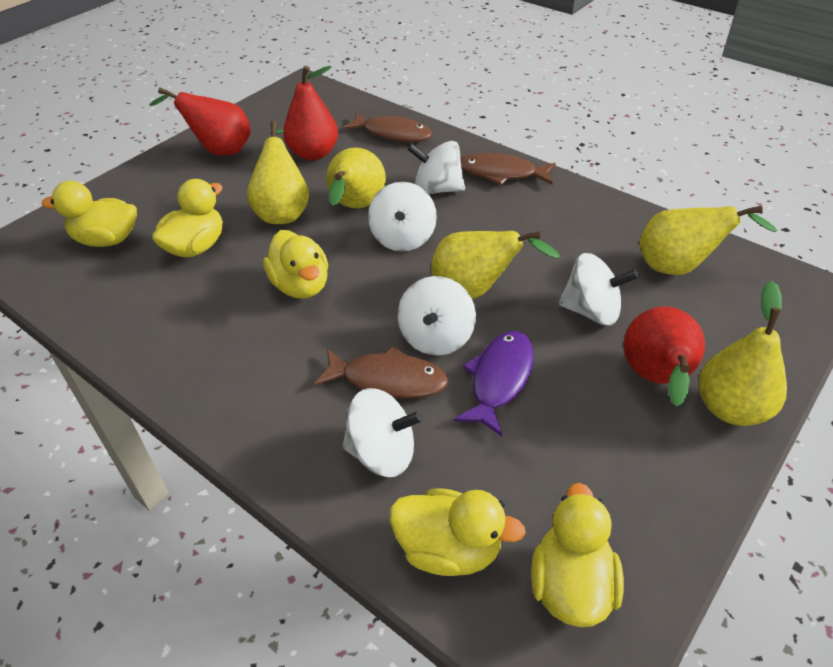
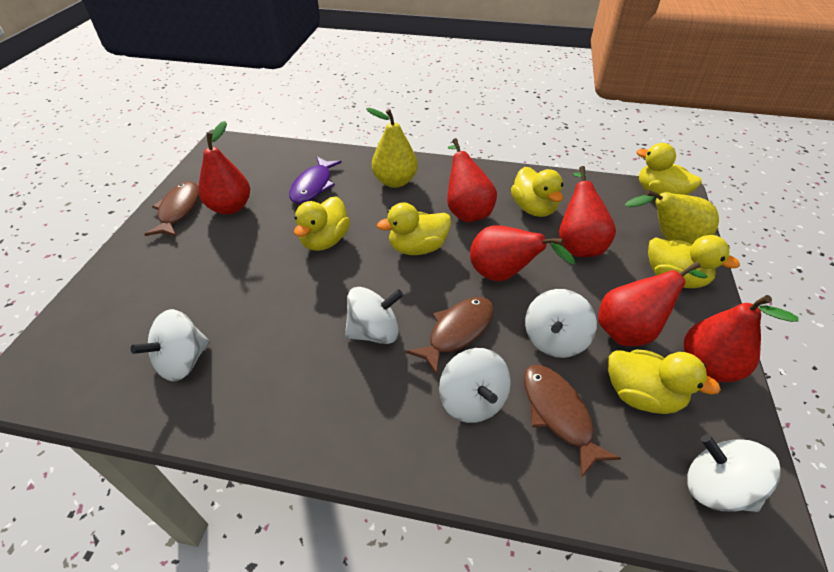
red pear: 3 -> 6
yellow duck: 5 -> 6
yellow pear: 5 -> 2

